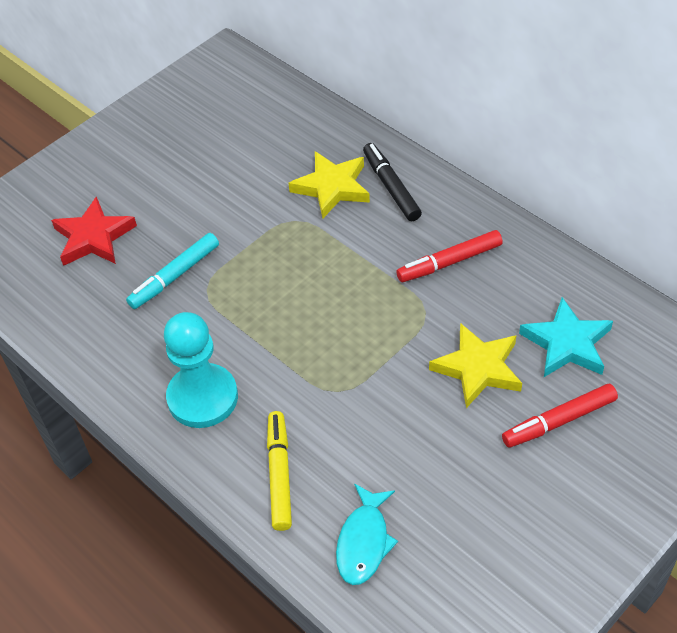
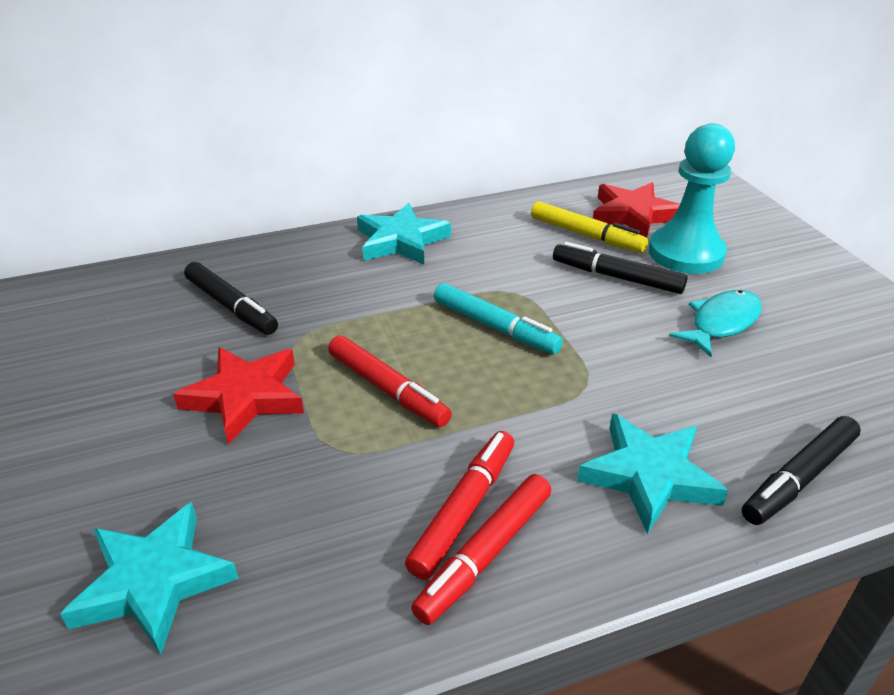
black marker: 1 -> 3
red marker: 2 -> 3
red star: 1 -> 2
turquoise star: 1 -> 3
yellow star: 2 -> 0

